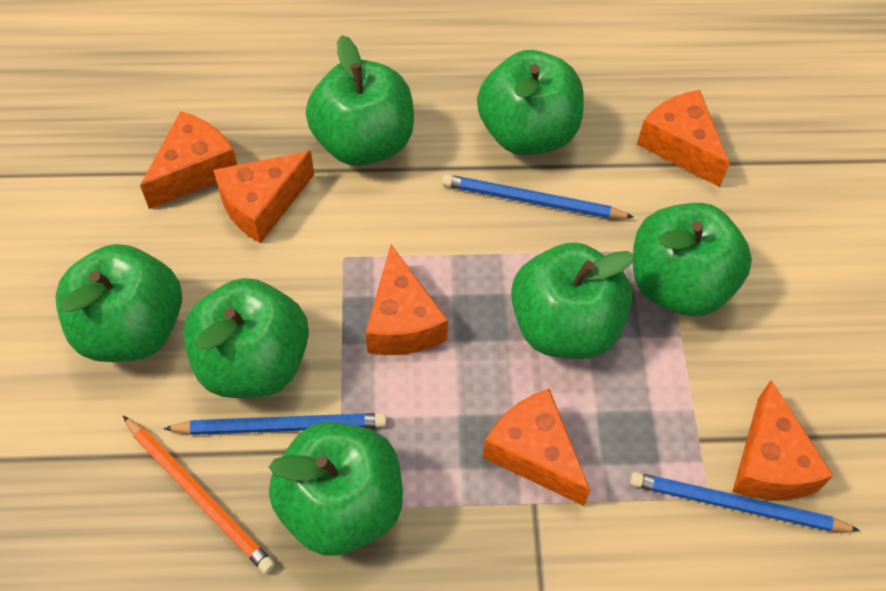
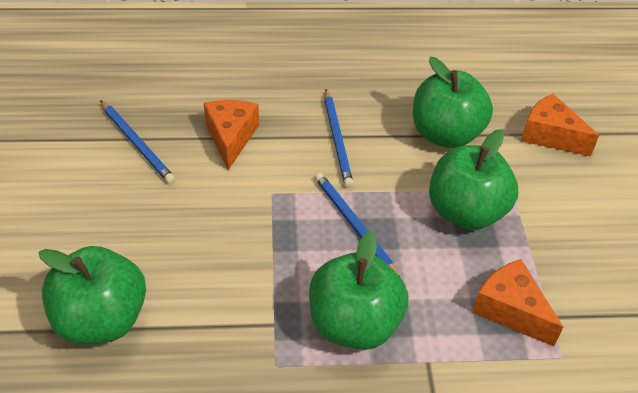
green apple: 7 -> 4
orange cheese: 6 -> 3
orange pencil: 1 -> 0

